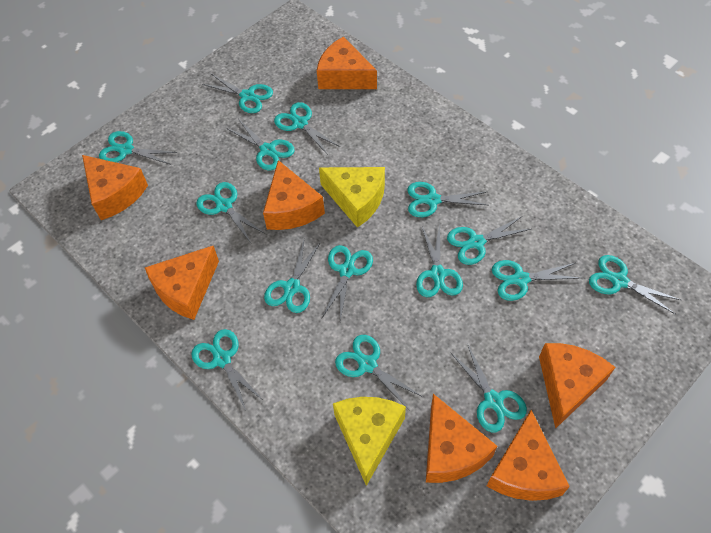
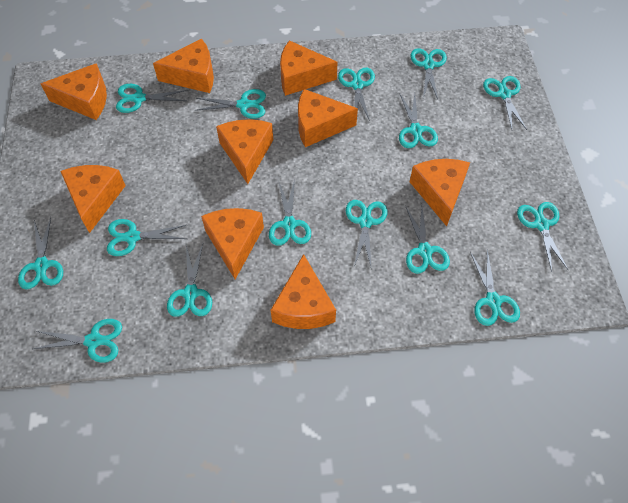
orange cheese: 7 -> 9
yellow cheese: 2 -> 0

